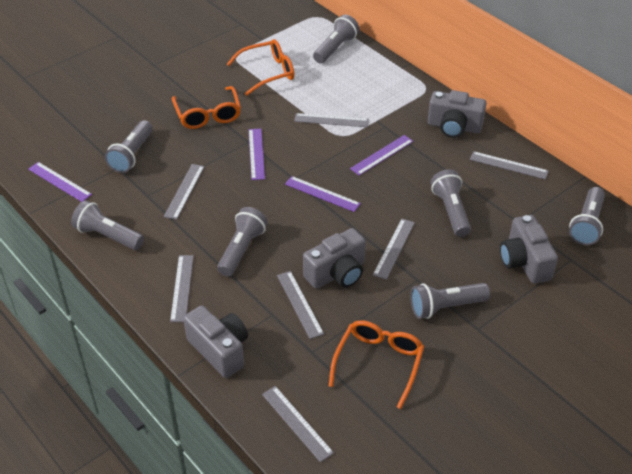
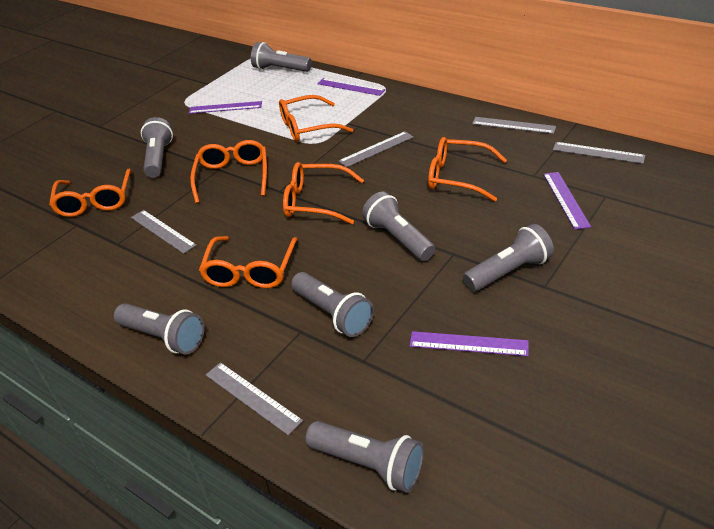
grey camera: 4 -> 0
grey ruler: 7 -> 5
orange glasses: 3 -> 6

